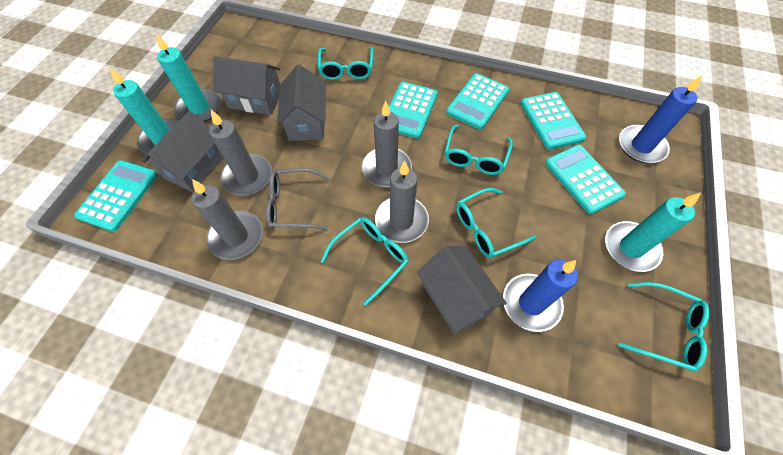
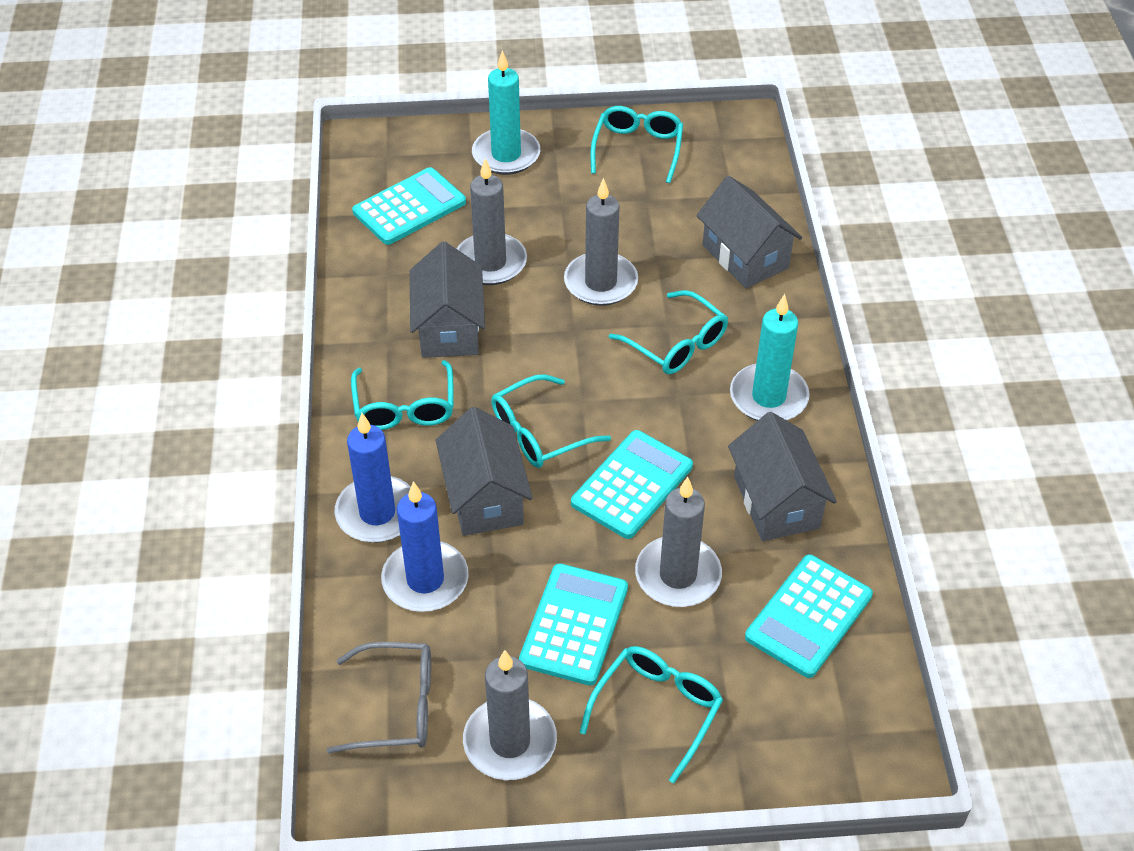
turquoise calculator: 5 -> 4
turquoise candle: 3 -> 2

